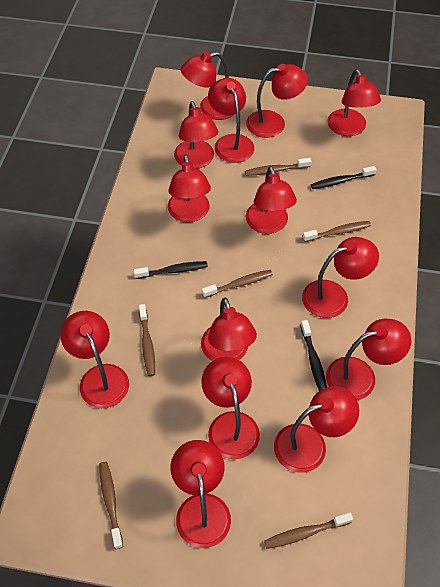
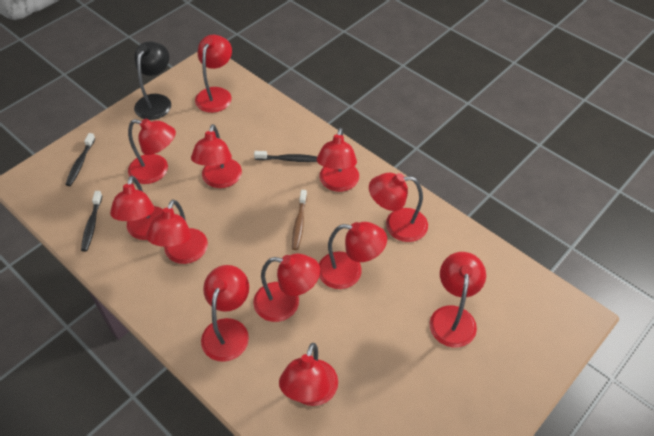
black lamp: 0 -> 1
brown toothbrush: 6 -> 1
red lamp: 14 -> 12

